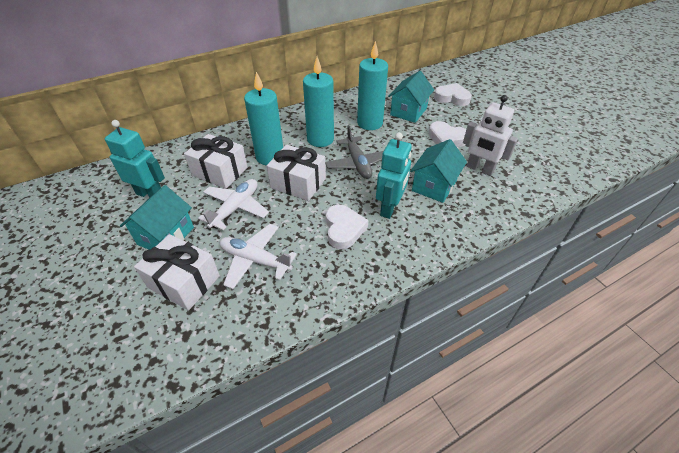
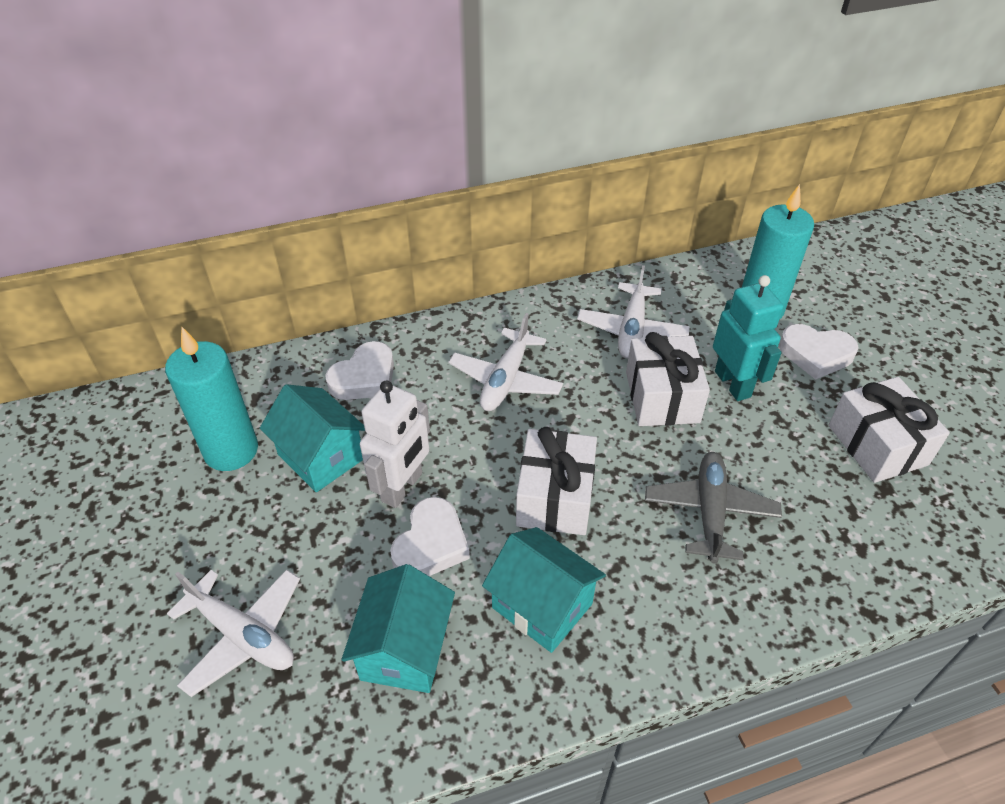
turquoise candle: 3 -> 2
turquoise robot: 2 -> 1
white plane: 2 -> 3

